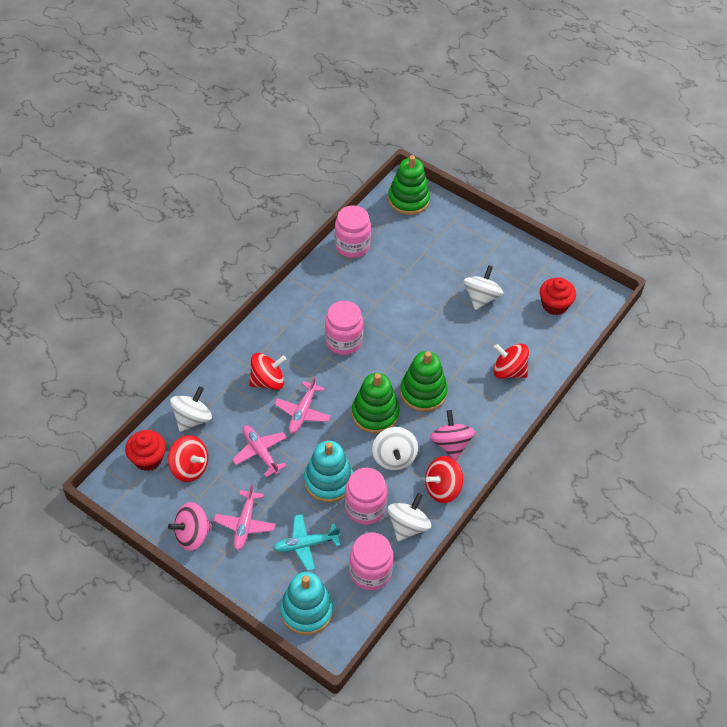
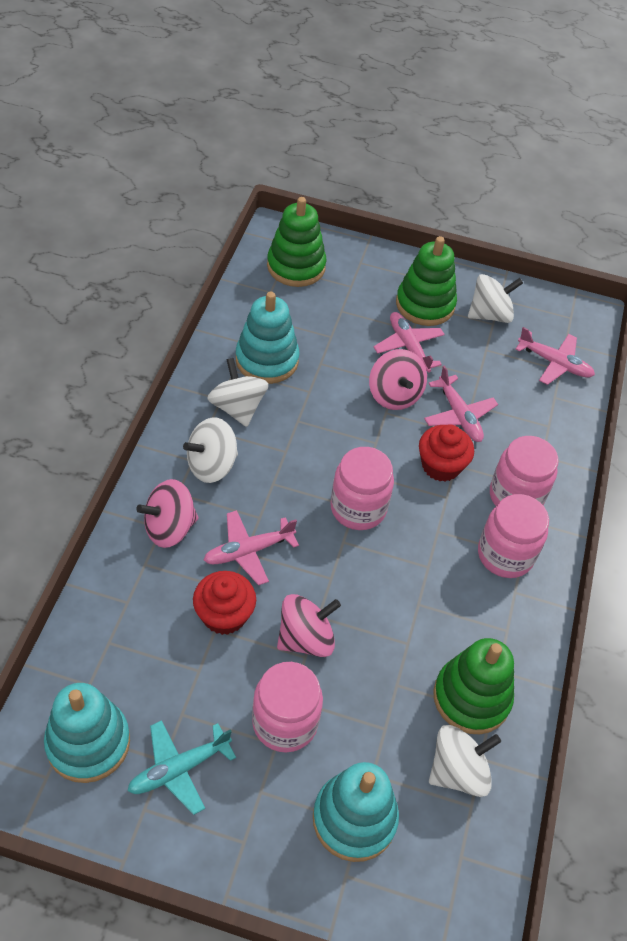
pink plane: 3 -> 4
pink spinning top: 2 -> 3
red spinning top: 4 -> 0
turquoise stacking toy: 2 -> 3

